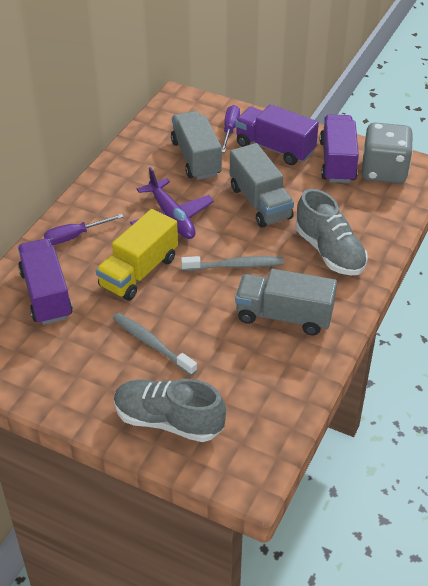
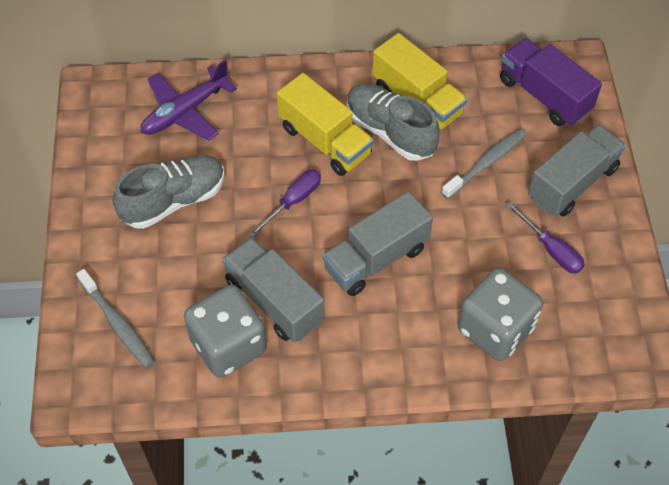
grey dice: 1 -> 2
purple truck: 3 -> 1
yellow truck: 1 -> 2

